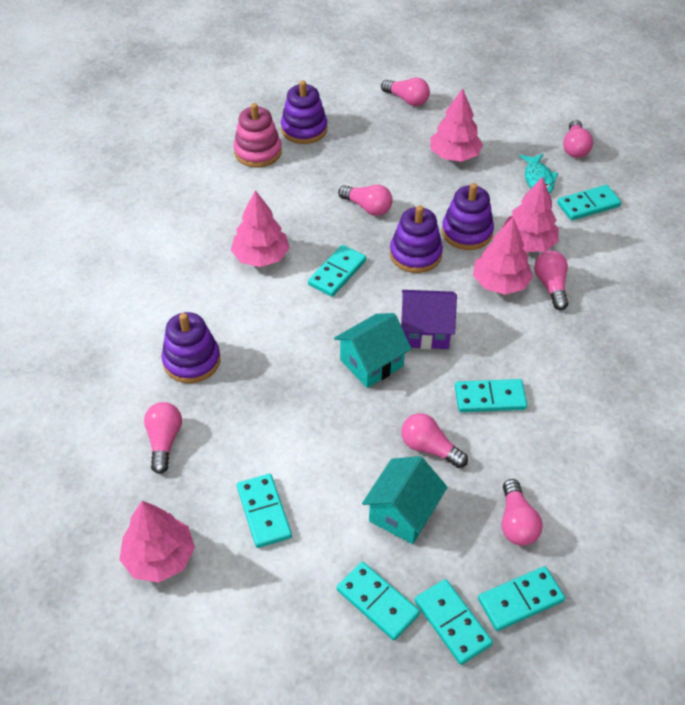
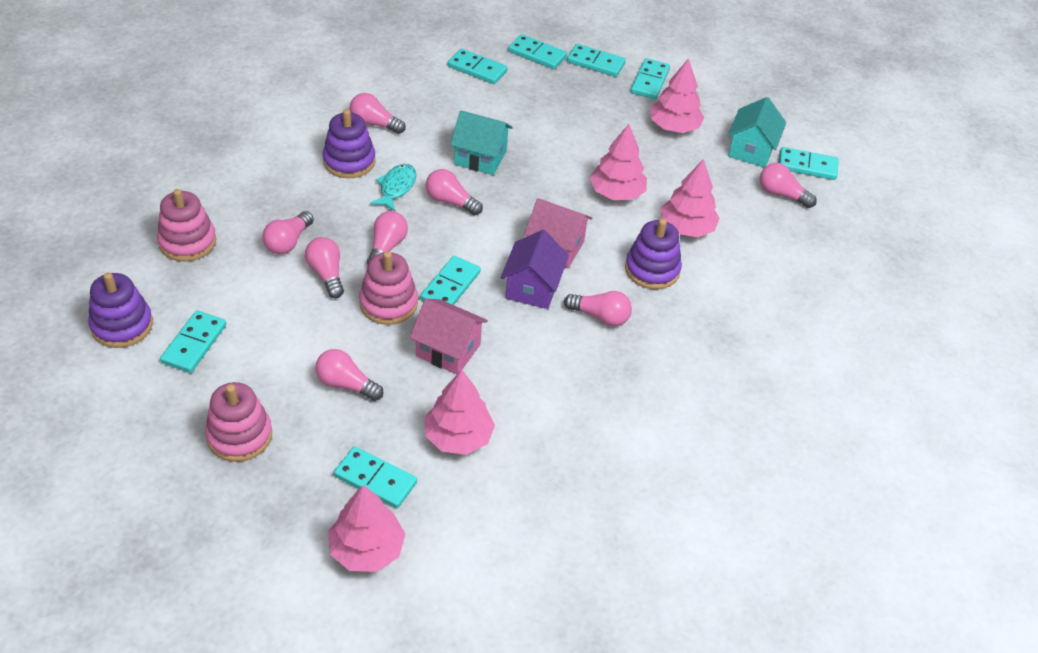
pink house: 0 -> 2
pink light bulb: 7 -> 8
pink stacking toy: 1 -> 3
purple stacking toy: 4 -> 3
turquoise domino: 7 -> 8

